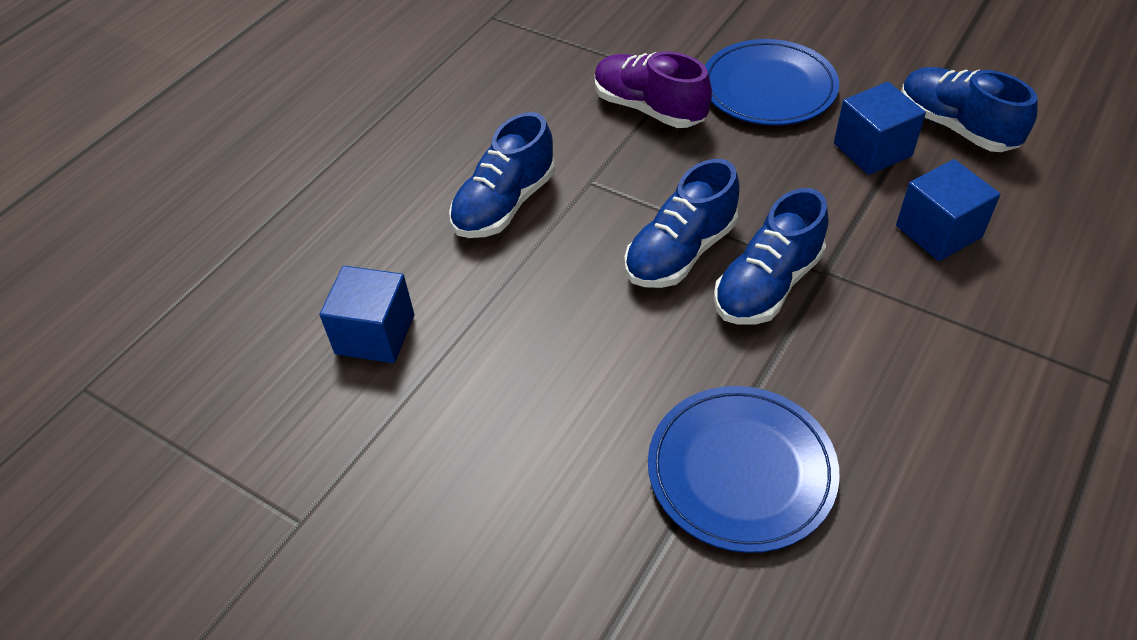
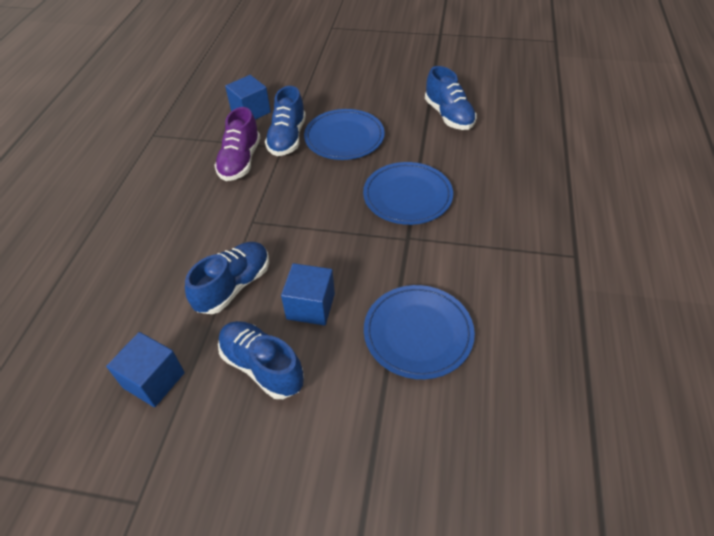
blue plate: 2 -> 3

